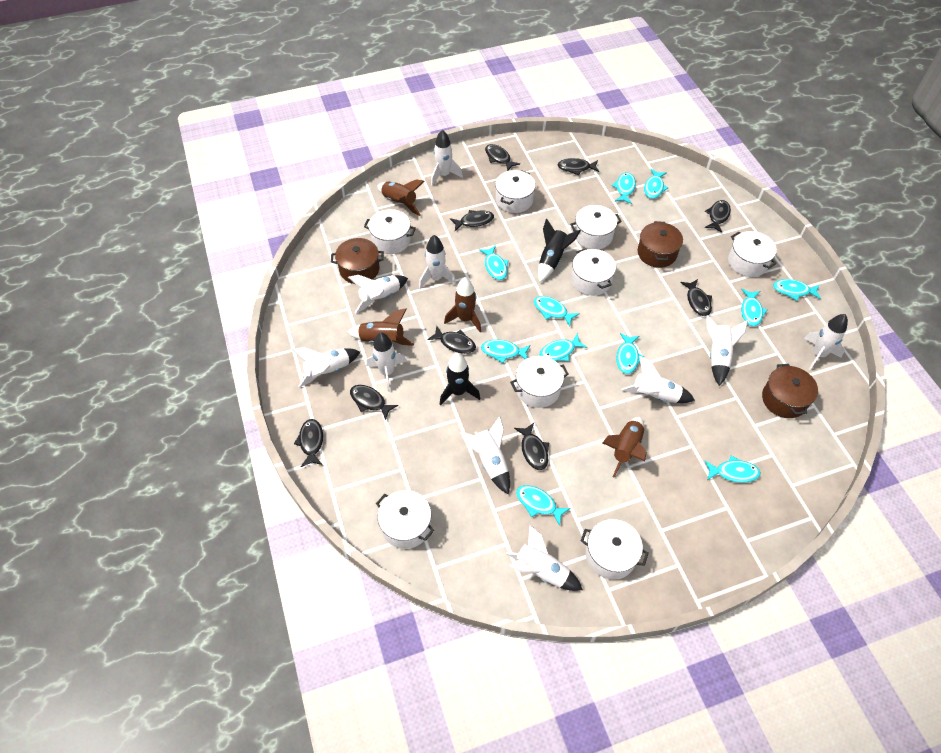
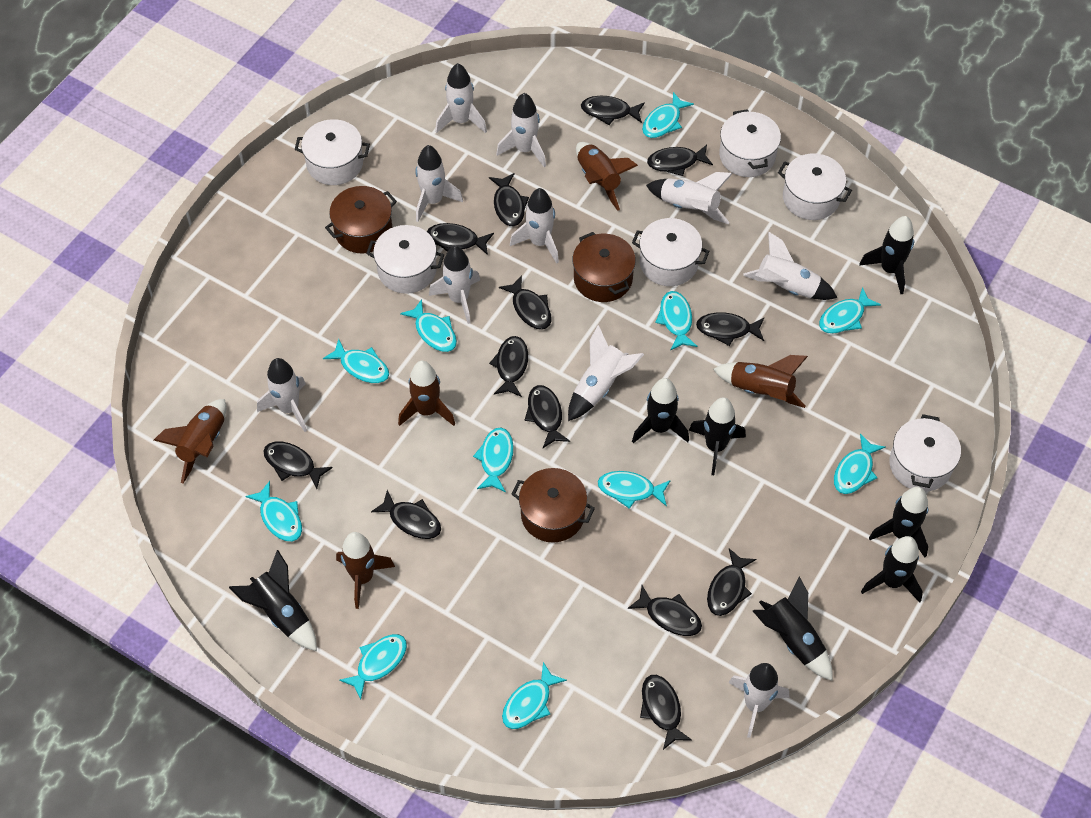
black fish: 9 -> 13
black rocket: 2 -> 7
brown rocket: 4 -> 5
white pot: 8 -> 6

